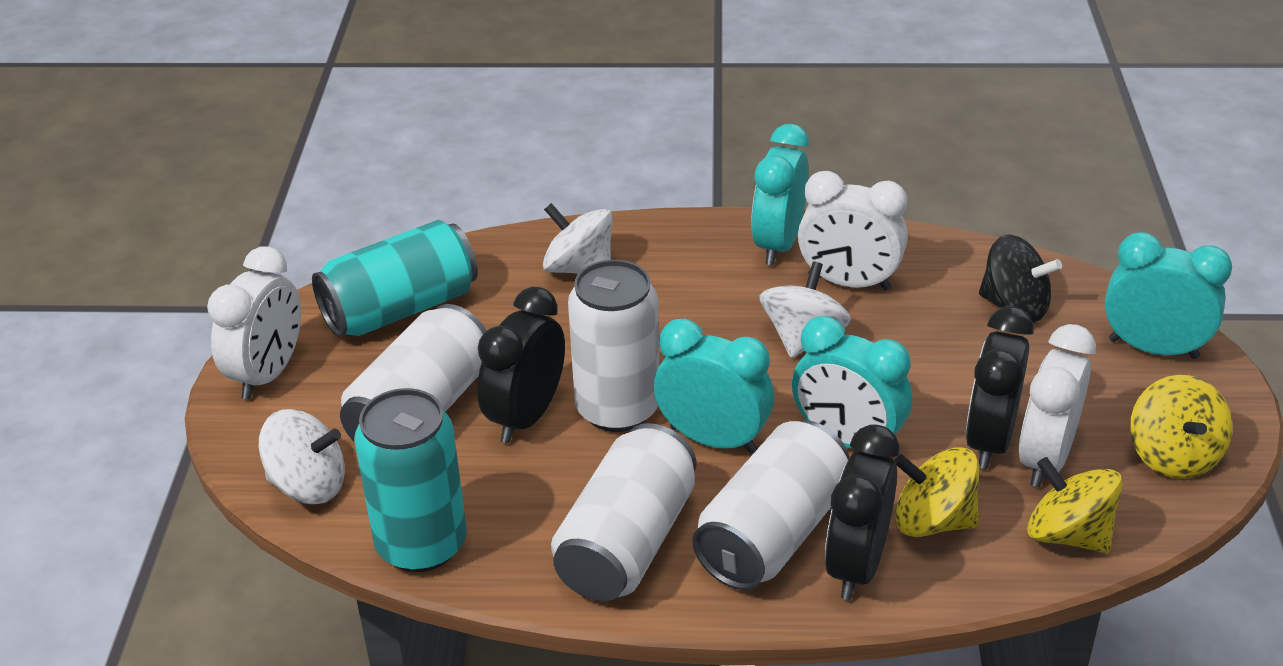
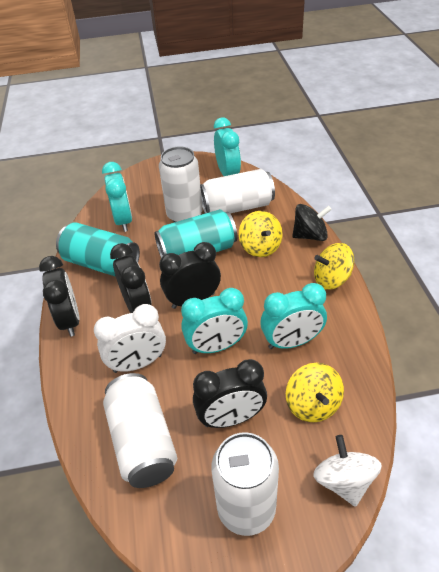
black clock: 3 -> 4
white clock: 3 -> 1
white spinning top: 3 -> 1

